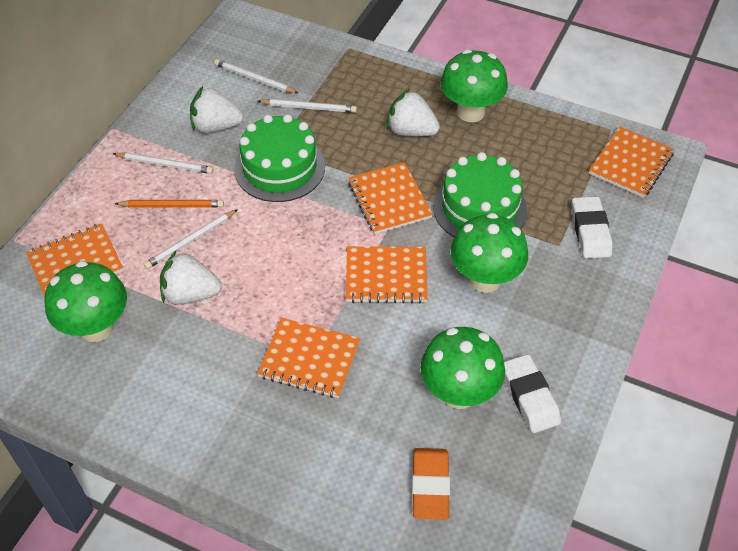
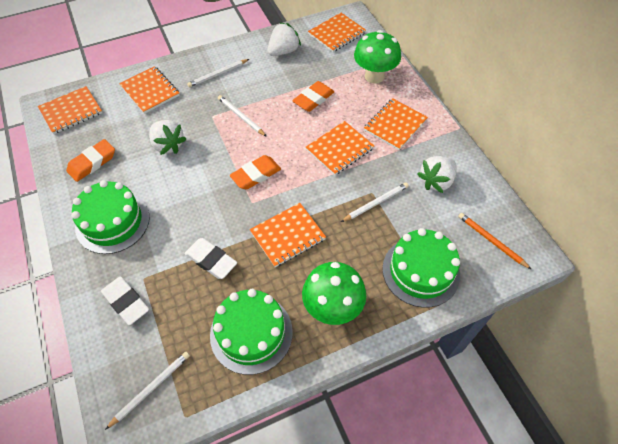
green cake: 2 -> 3
green mushroom: 4 -> 2
orange eraser: 1 -> 3
orange notebook: 5 -> 6

